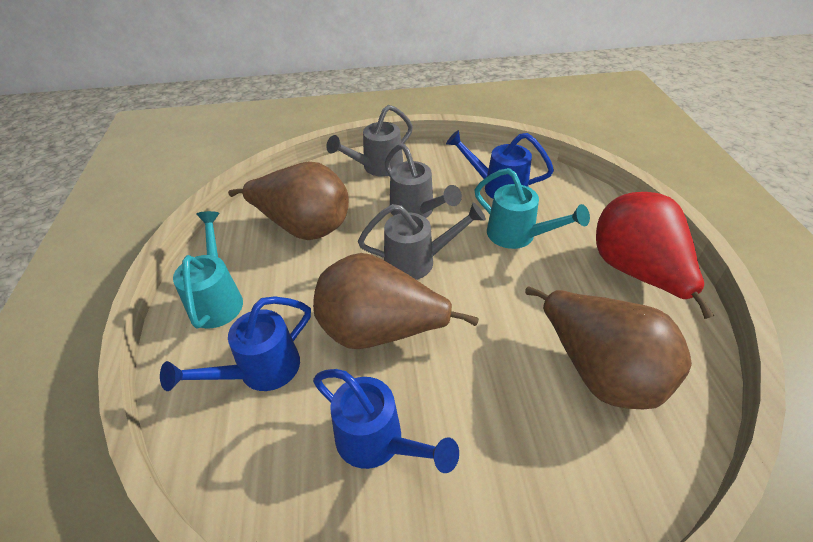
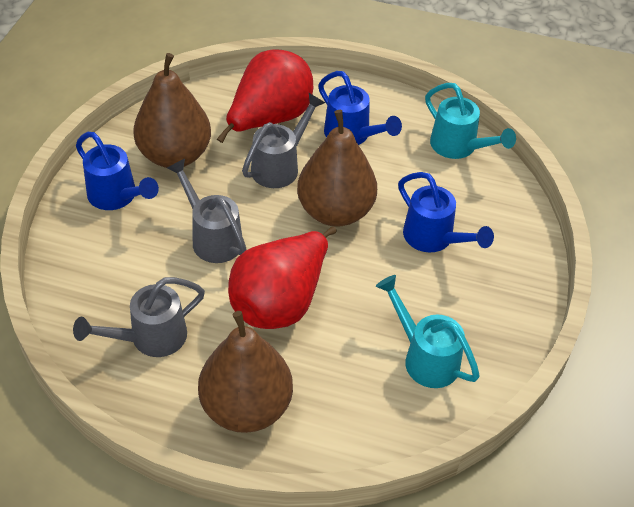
red pear: 1 -> 2

